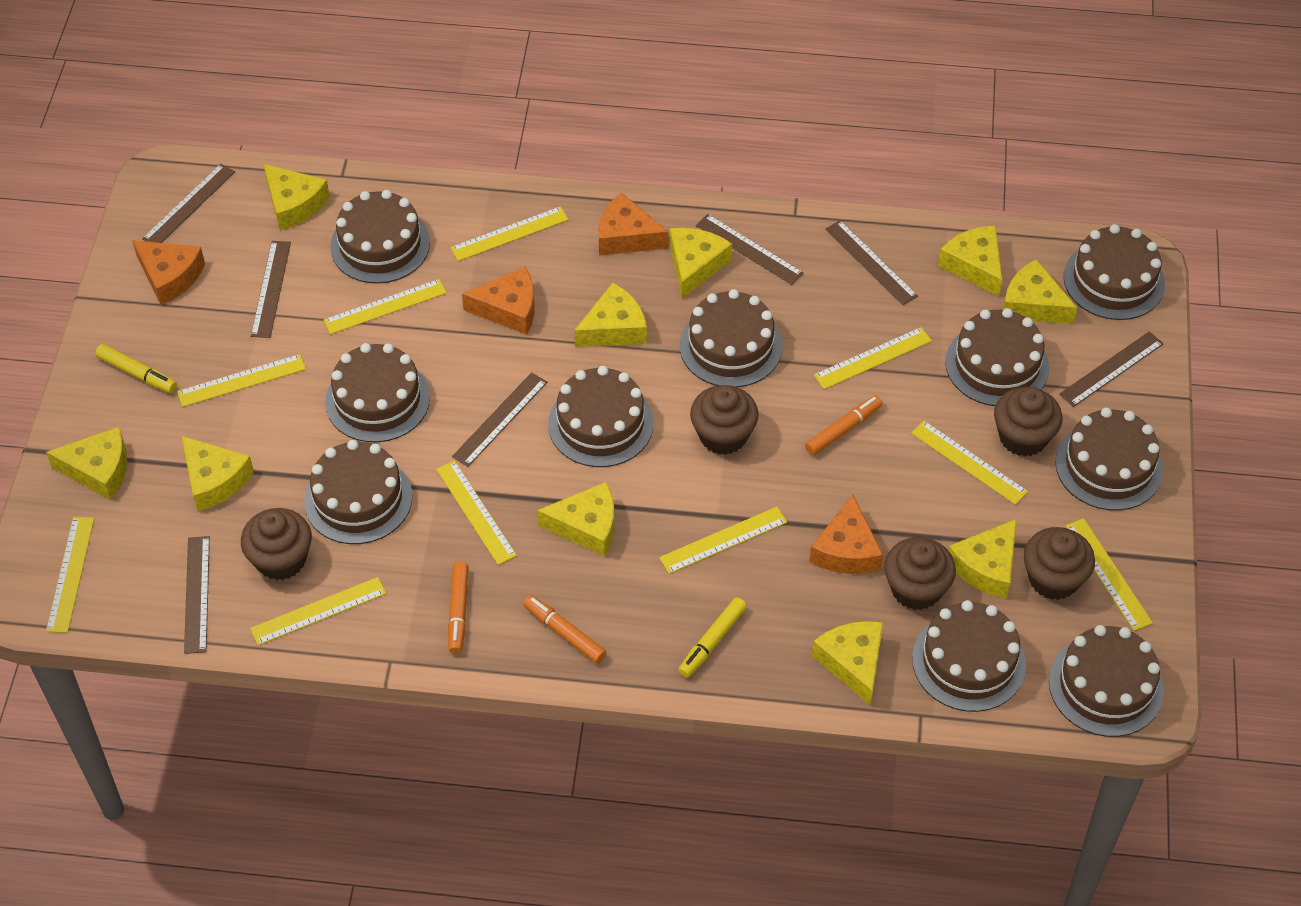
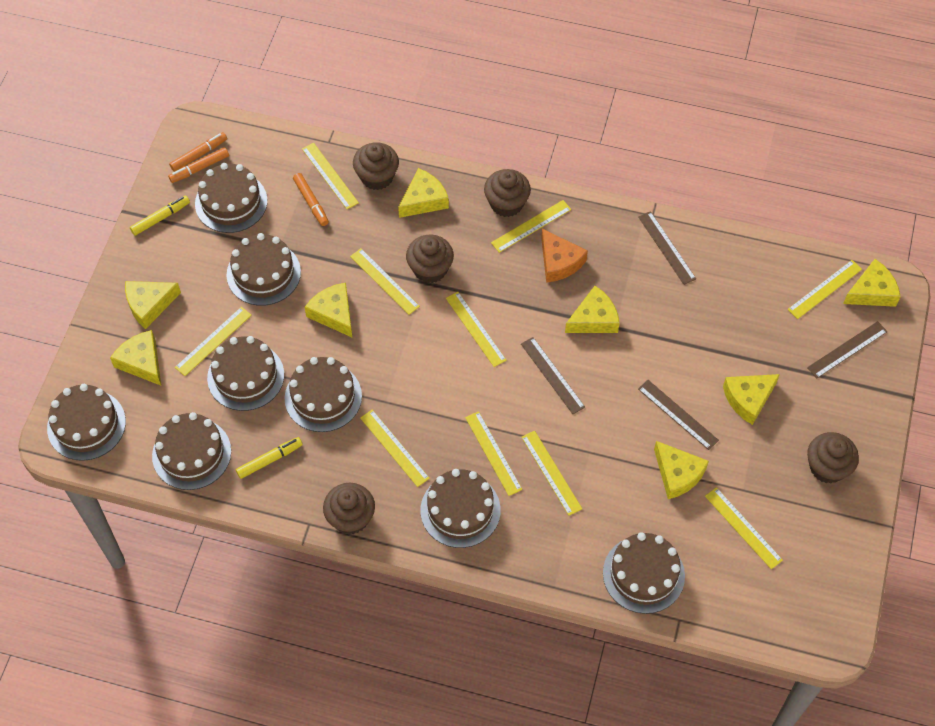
brown cake: 10 -> 8
brown ruler: 7 -> 4
orange cheese: 4 -> 1
yellow cheese: 10 -> 8

